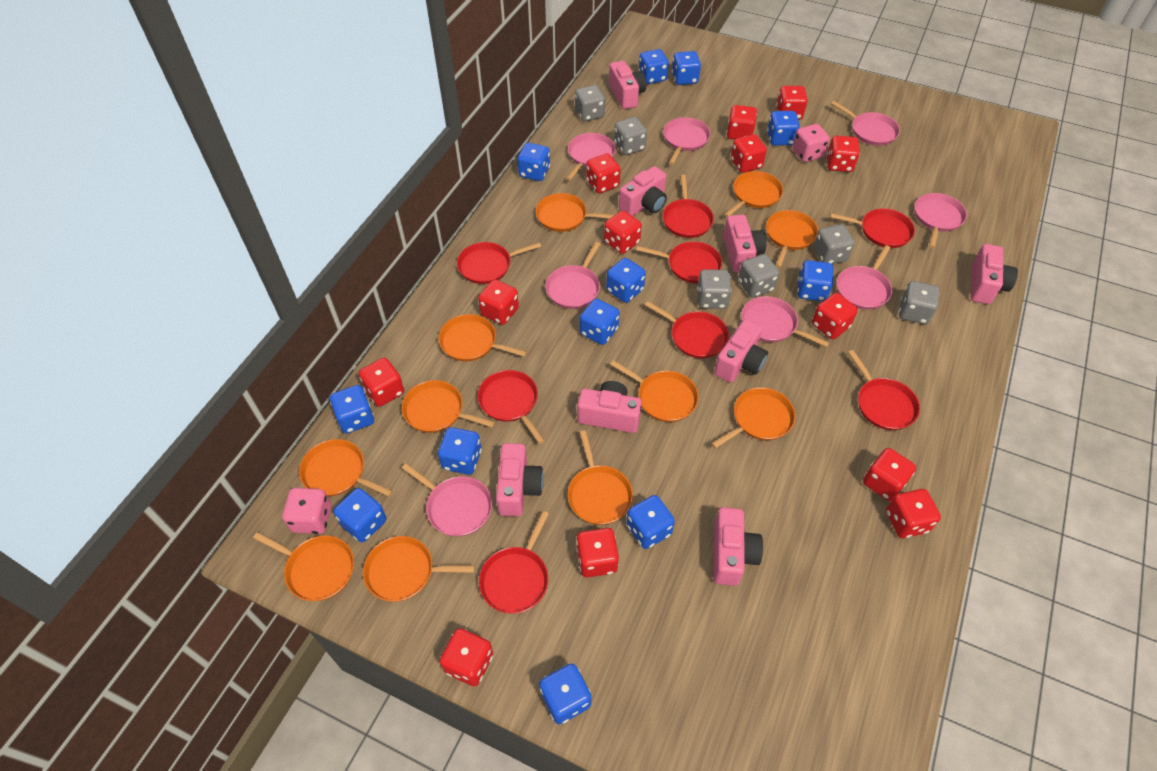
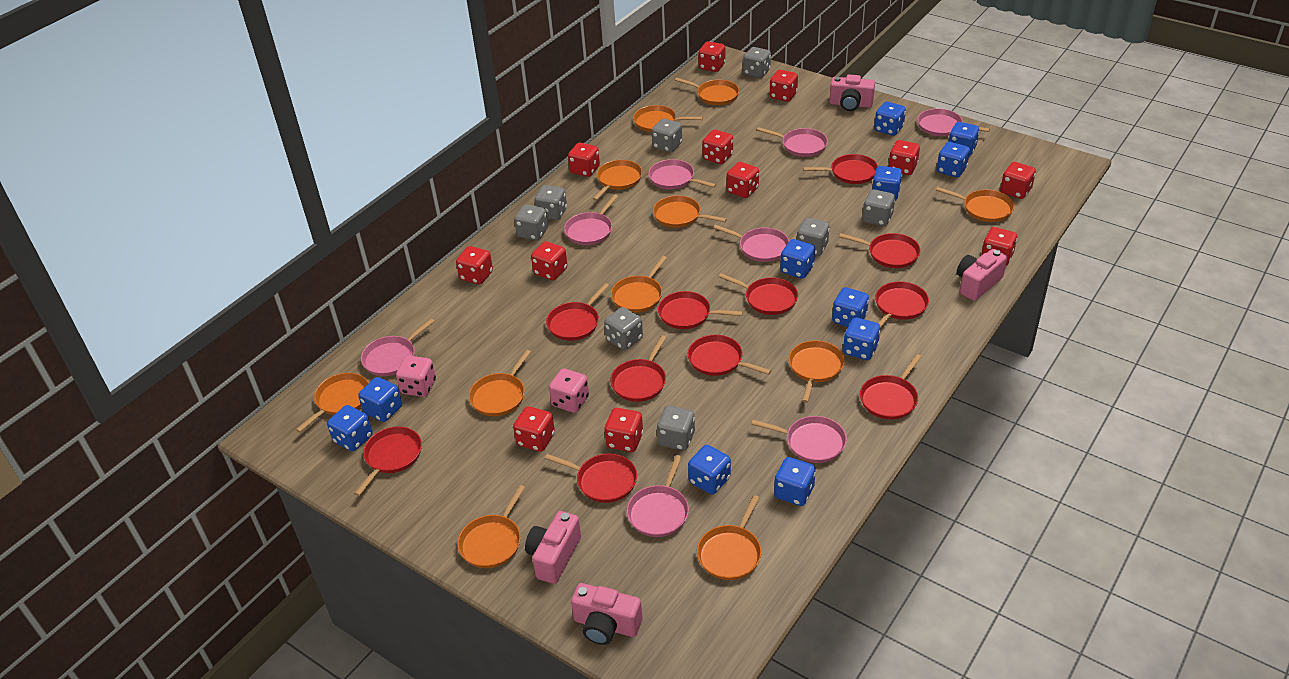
blue dice: 12 -> 11
grey dice: 6 -> 8
pink camera: 8 -> 4
red dice: 13 -> 12
red pan: 8 -> 11

